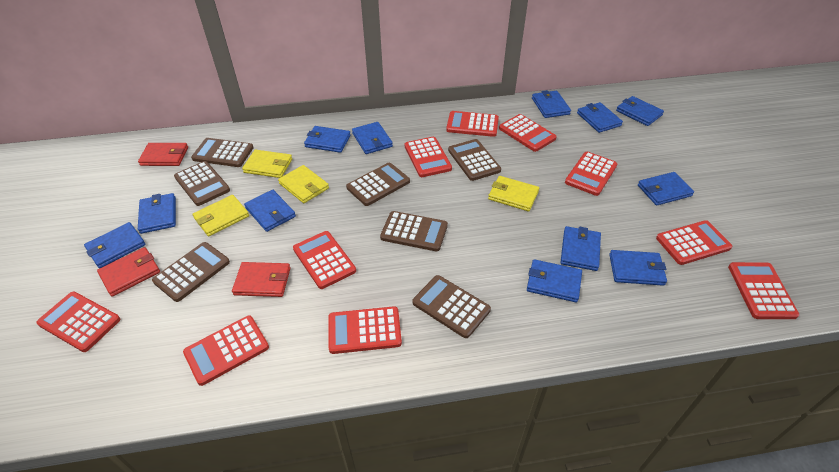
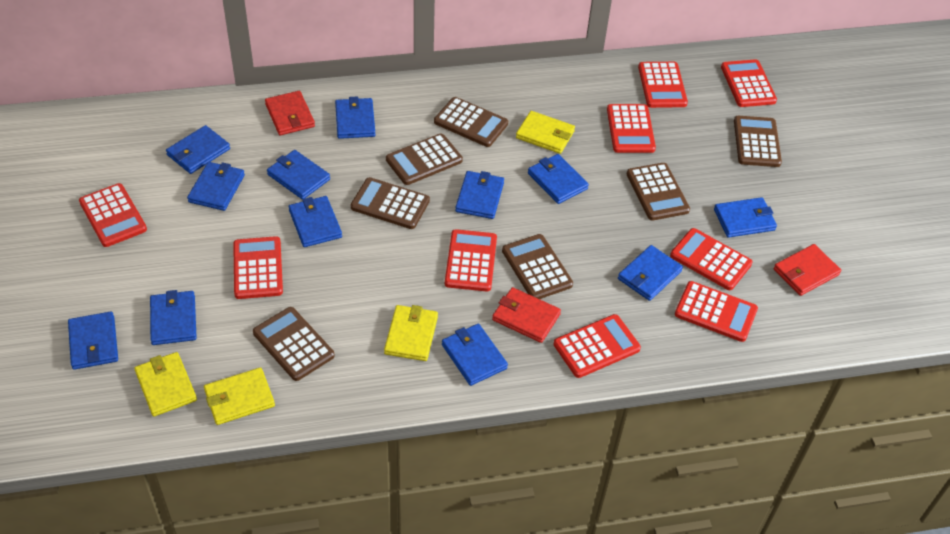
red calculator: 10 -> 9

